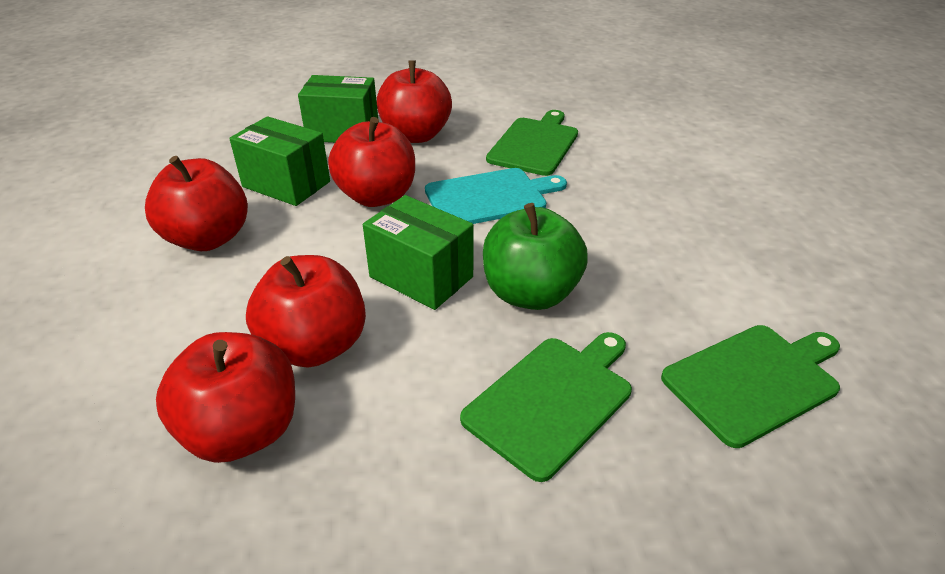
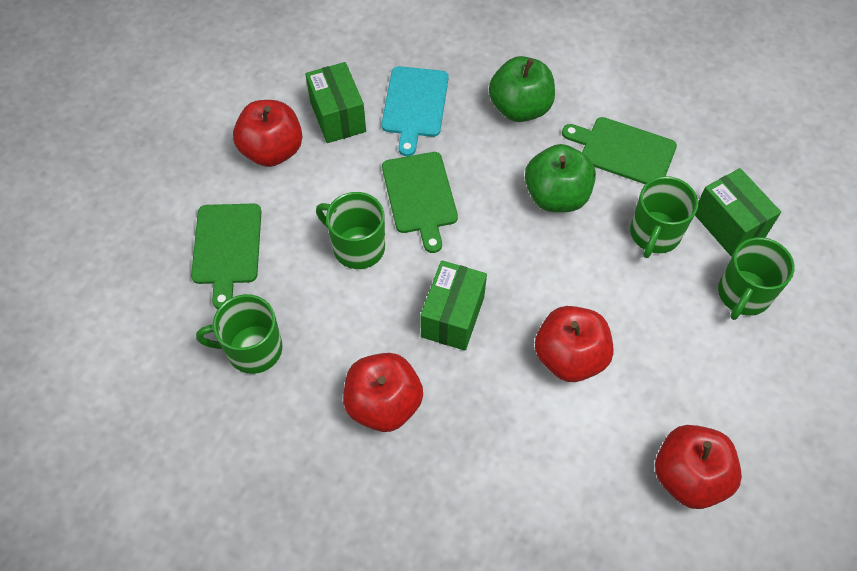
green apple: 1 -> 2
green mug: 0 -> 4
red apple: 5 -> 4

